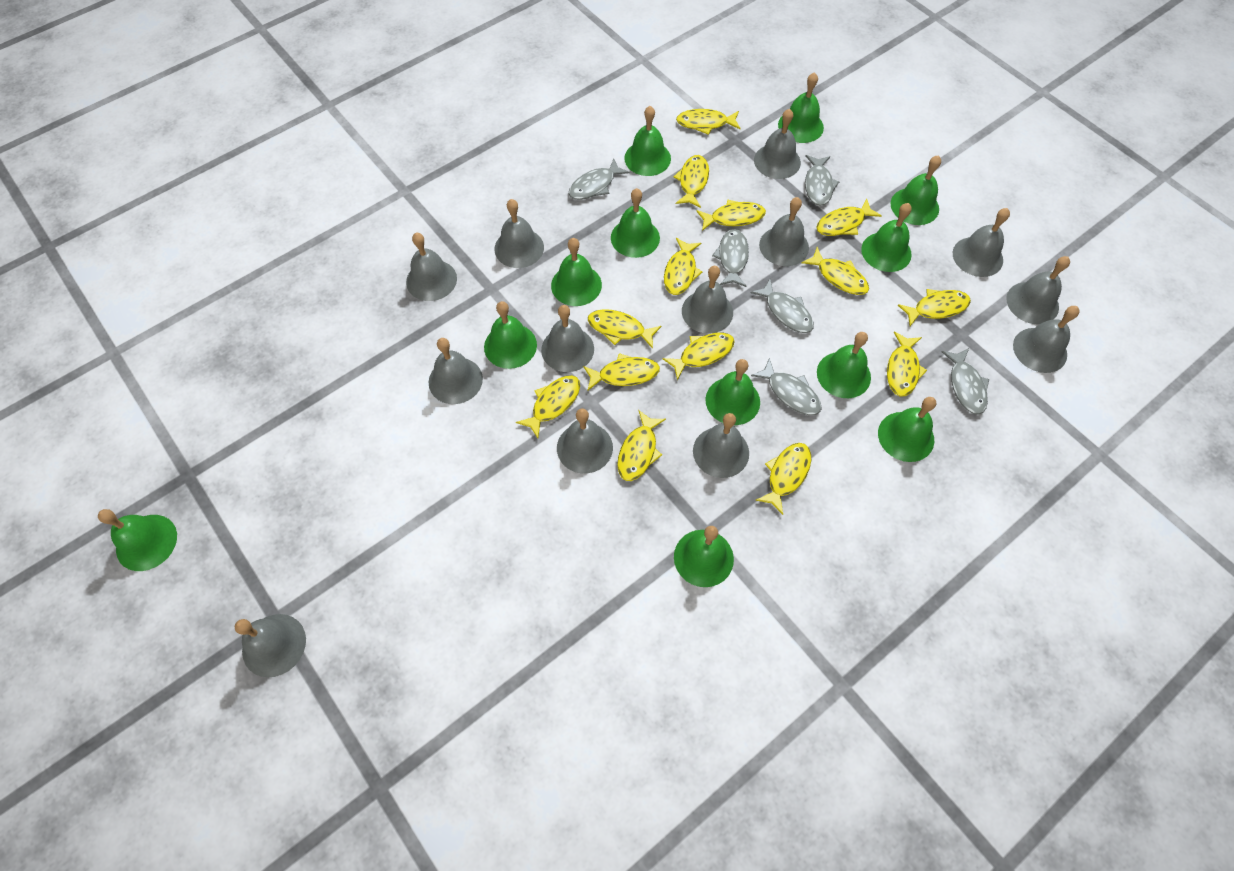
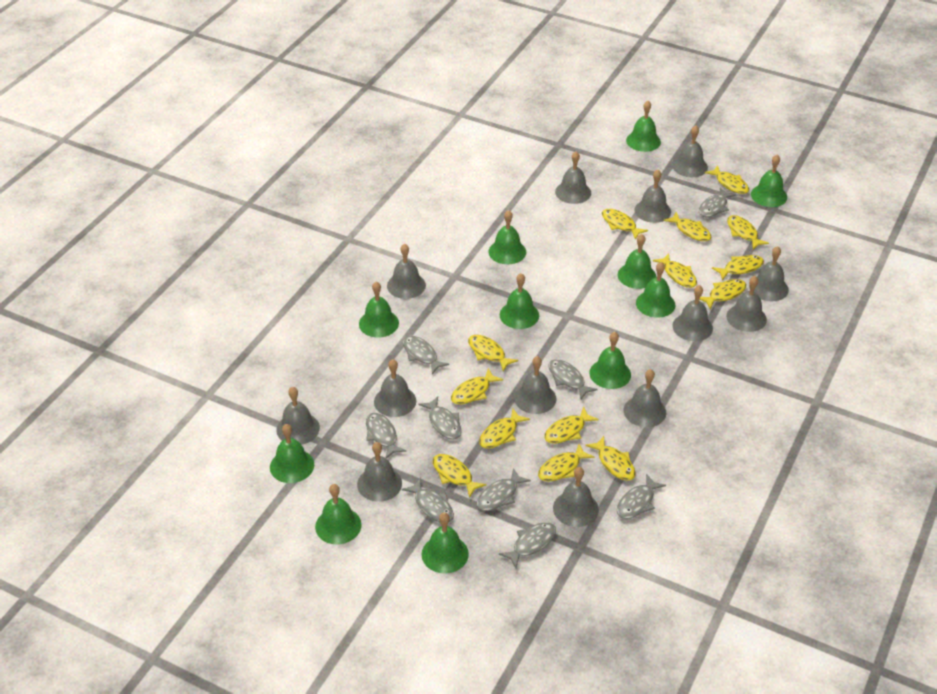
green bell: 12 -> 11
grey fish: 6 -> 9

